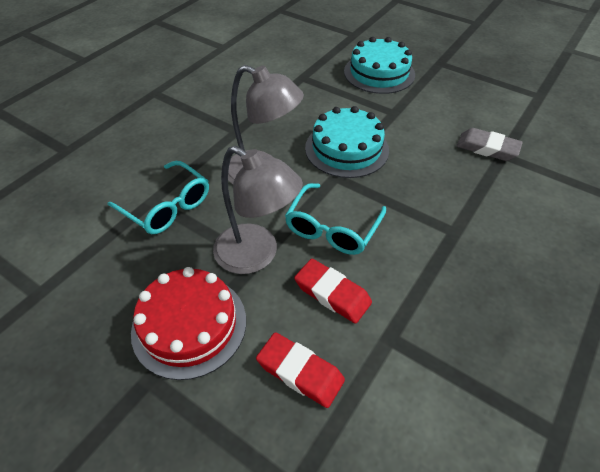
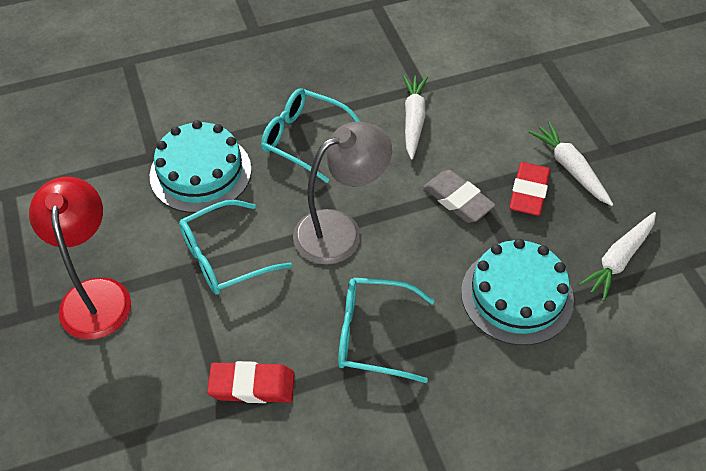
grey lamp: 2 -> 1
red cake: 1 -> 0
red lamp: 0 -> 1
turquoise glasses: 2 -> 3
white carrot: 0 -> 3

